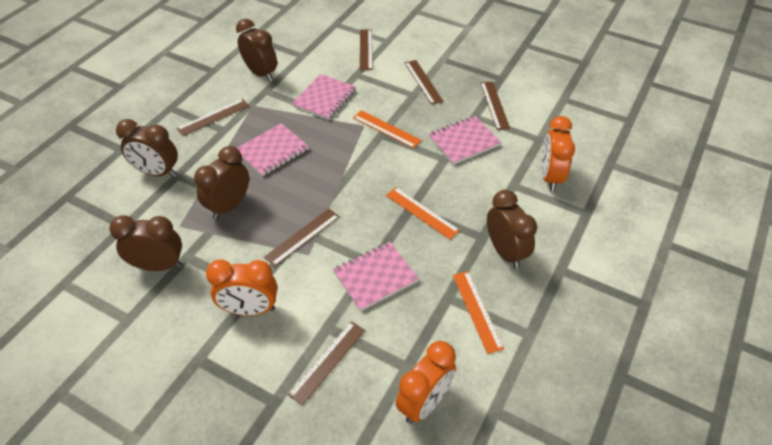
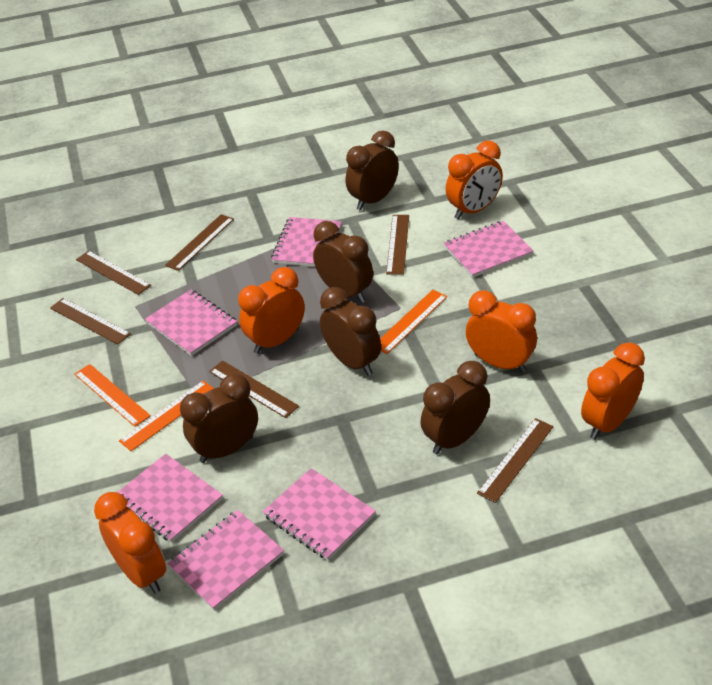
orange clock: 3 -> 5
pink notebook: 4 -> 6

